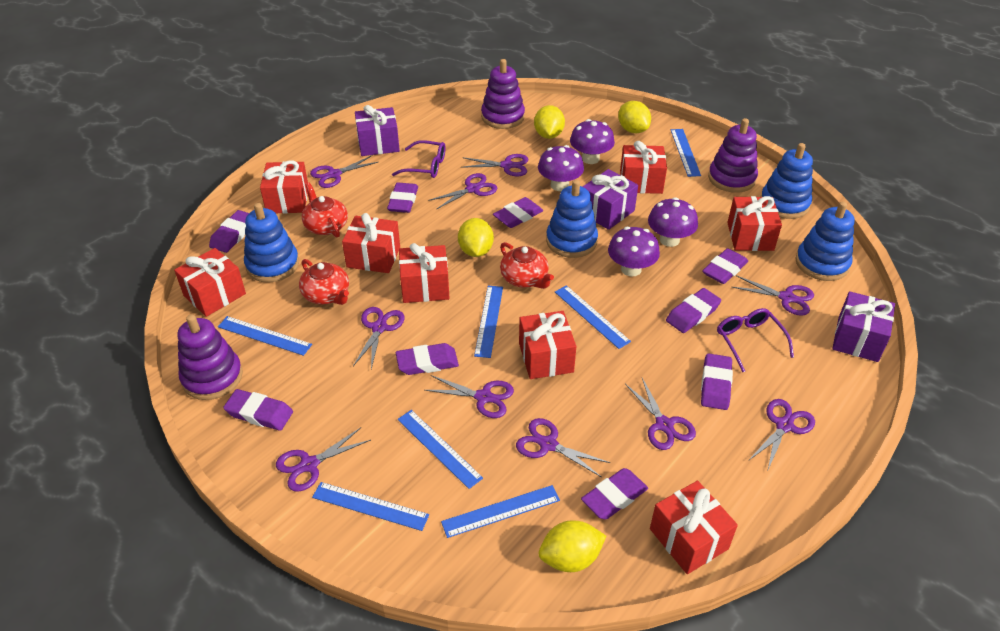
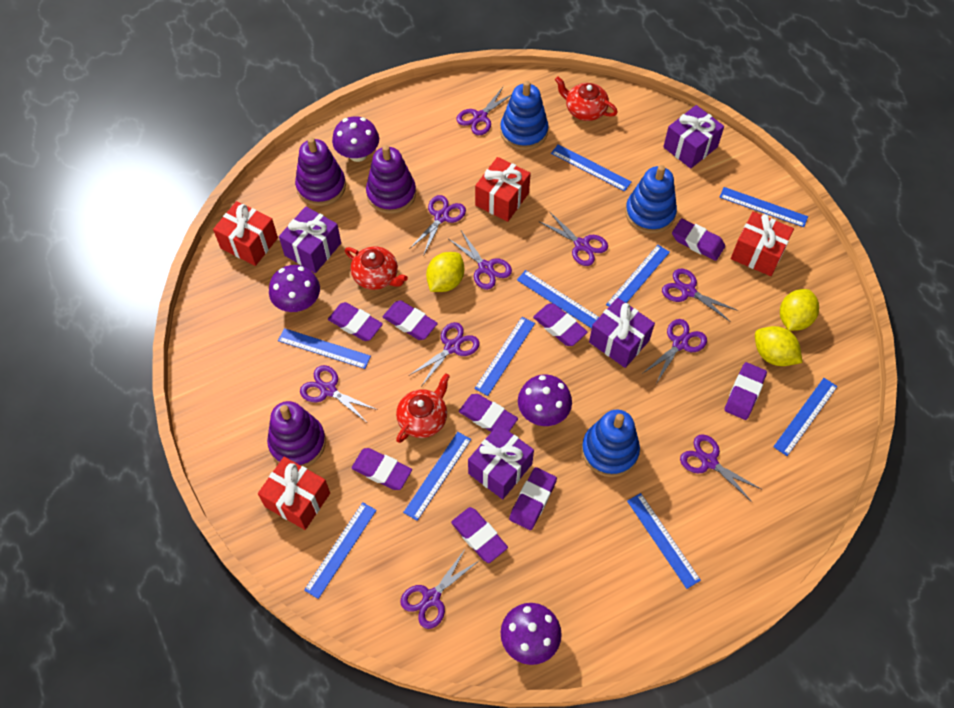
blue ruler: 7 -> 10
blue stacking toy: 4 -> 3
purple gift: 3 -> 4
purple glasses: 2 -> 0
red gift: 8 -> 4
yellow lemon: 4 -> 3

